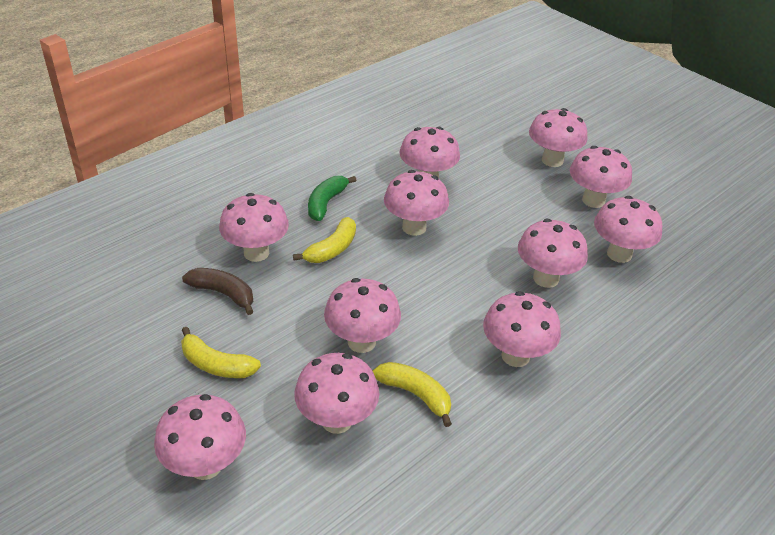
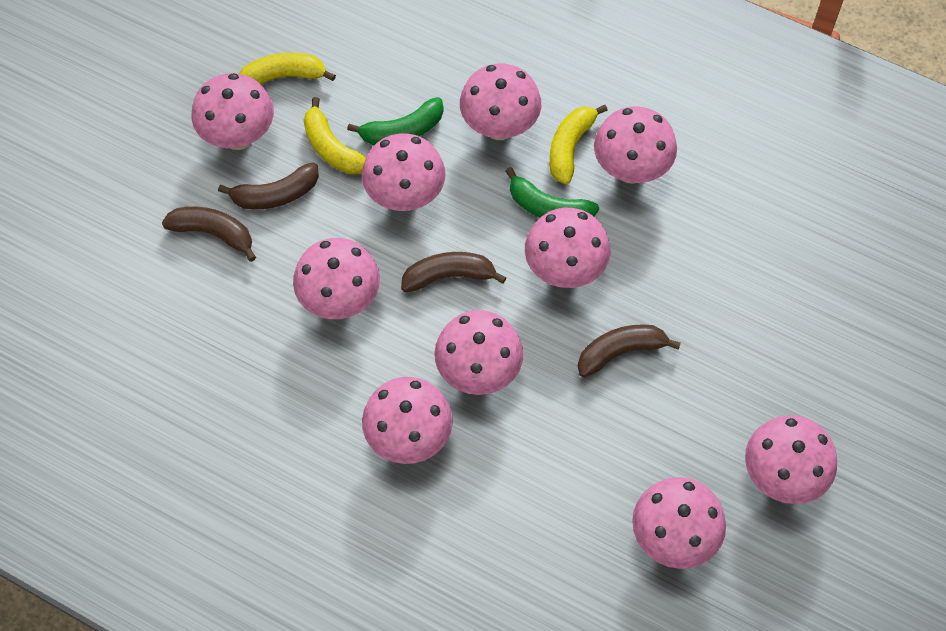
brown banana: 1 -> 4
green banana: 1 -> 2
pink mushroom: 11 -> 10

